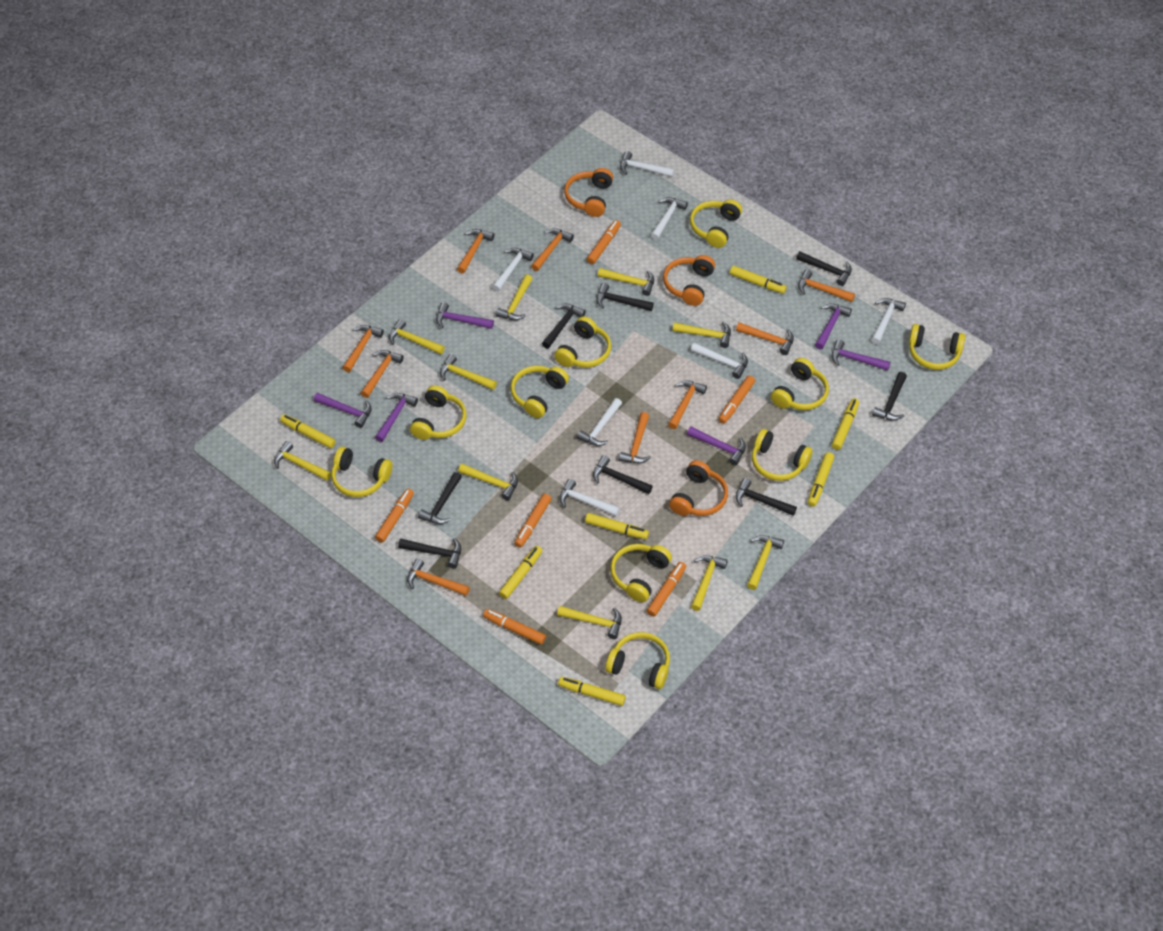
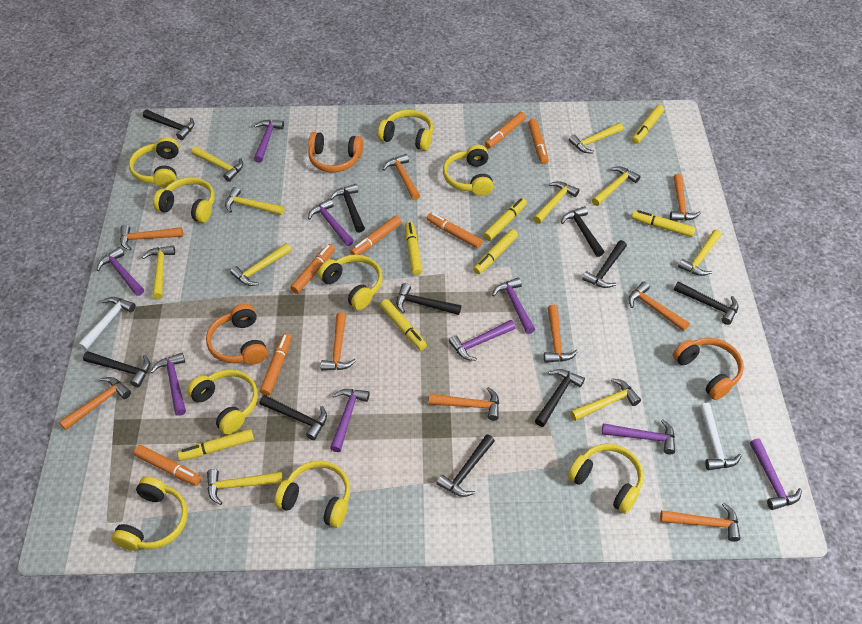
black hammer: 8 -> 10
orange marker: 6 -> 7
purple hammer: 6 -> 9
white hammer: 7 -> 2
yellow headphones: 10 -> 9

